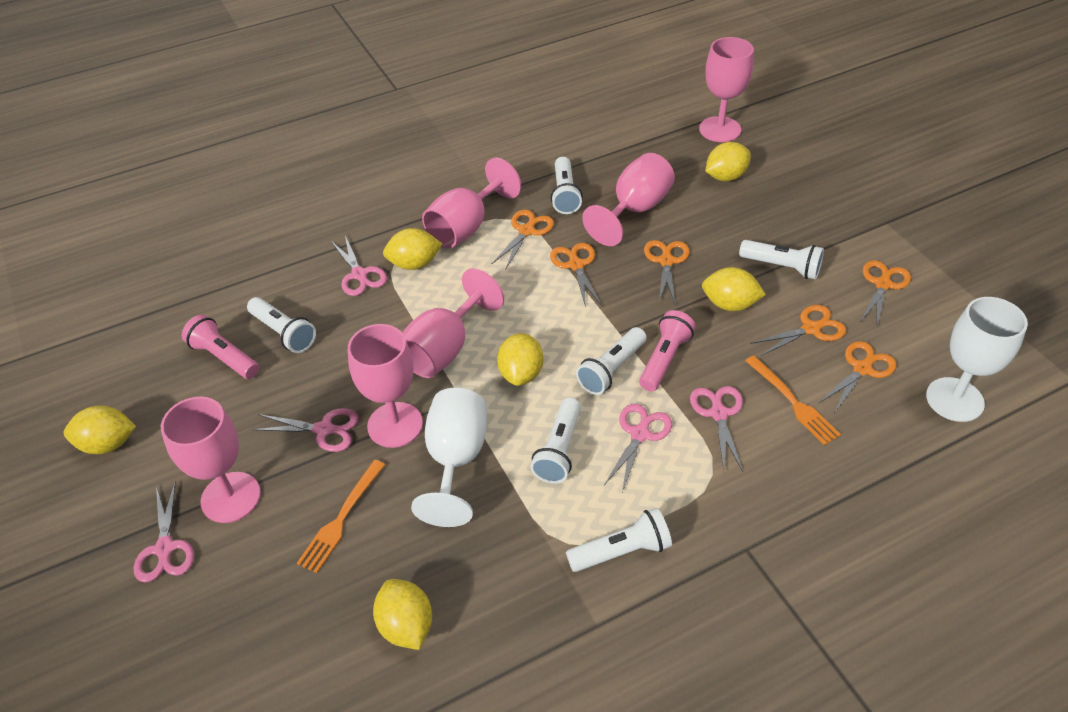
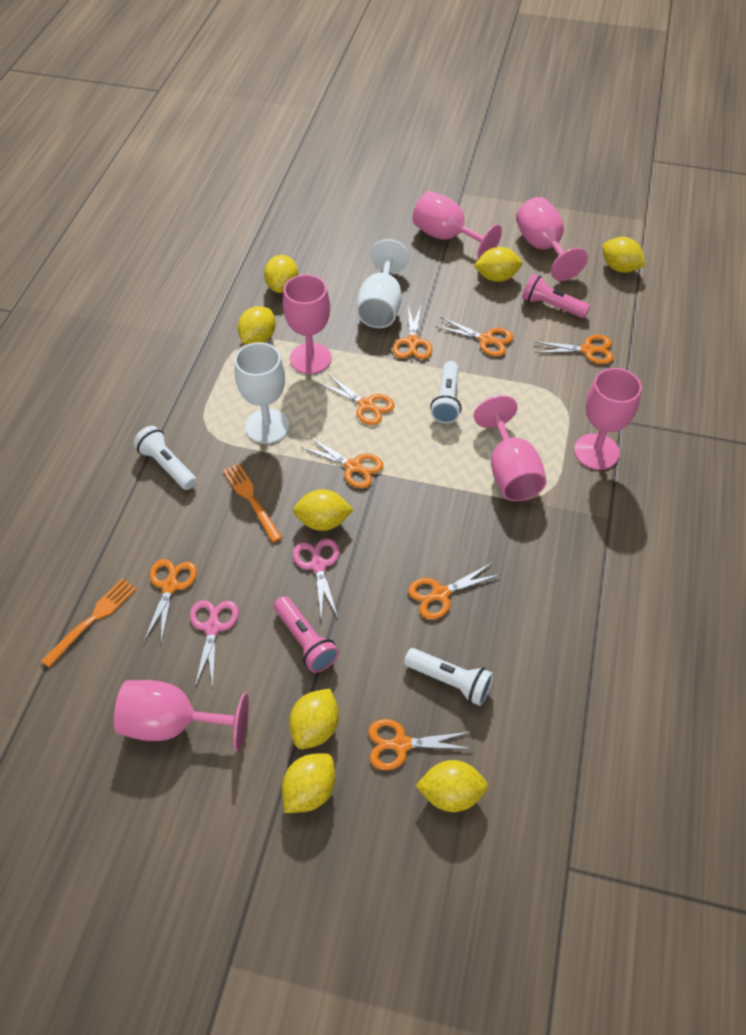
orange scissors: 6 -> 8
pink scissors: 5 -> 2
white flashlight: 6 -> 3
yellow lemon: 6 -> 8

